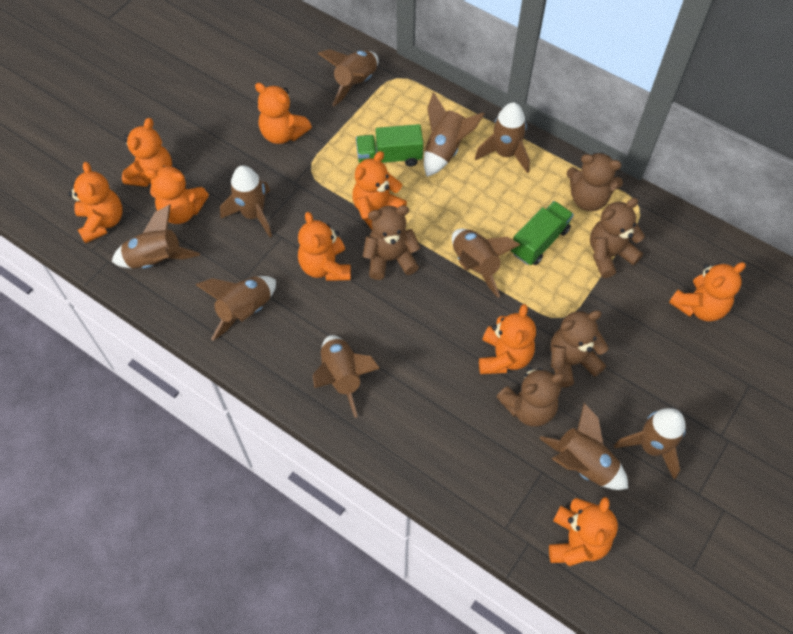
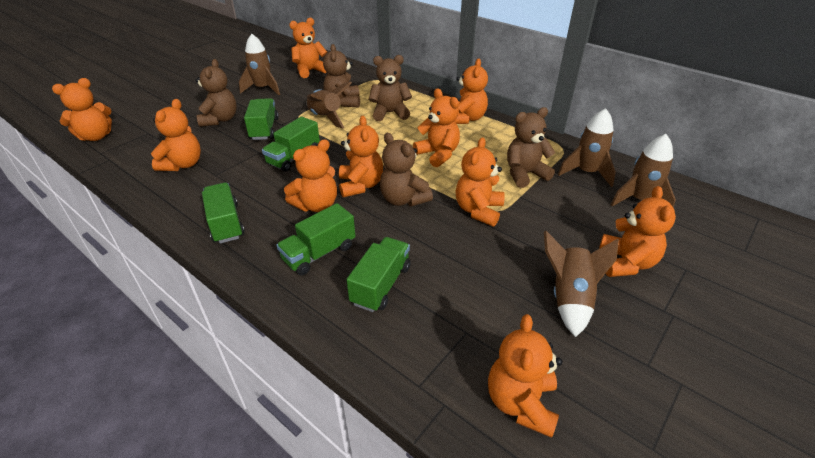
brown rocket: 10 -> 5
green truck: 2 -> 5
orange teddy bear: 9 -> 10

